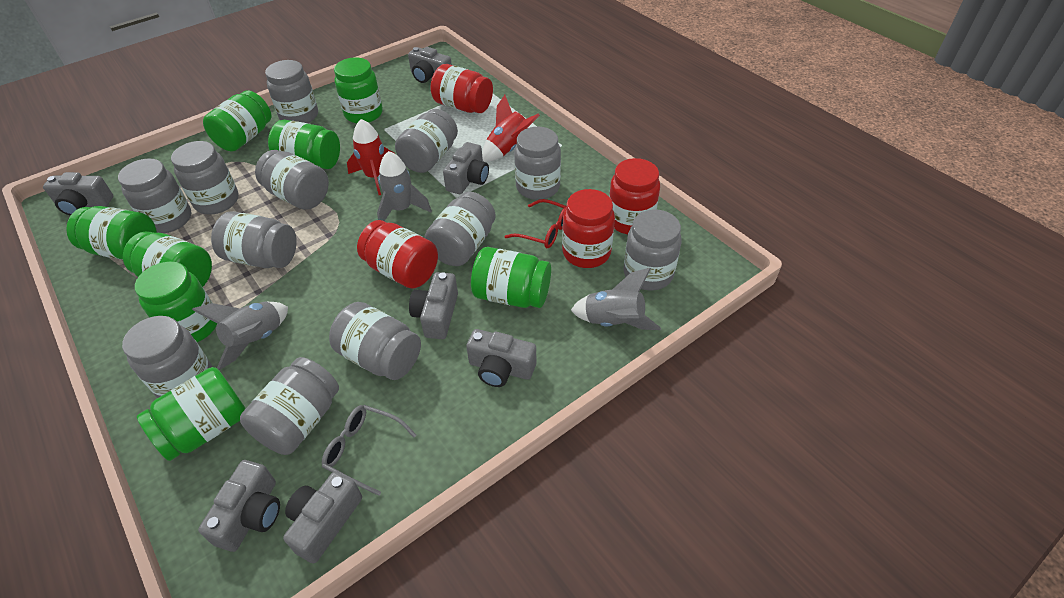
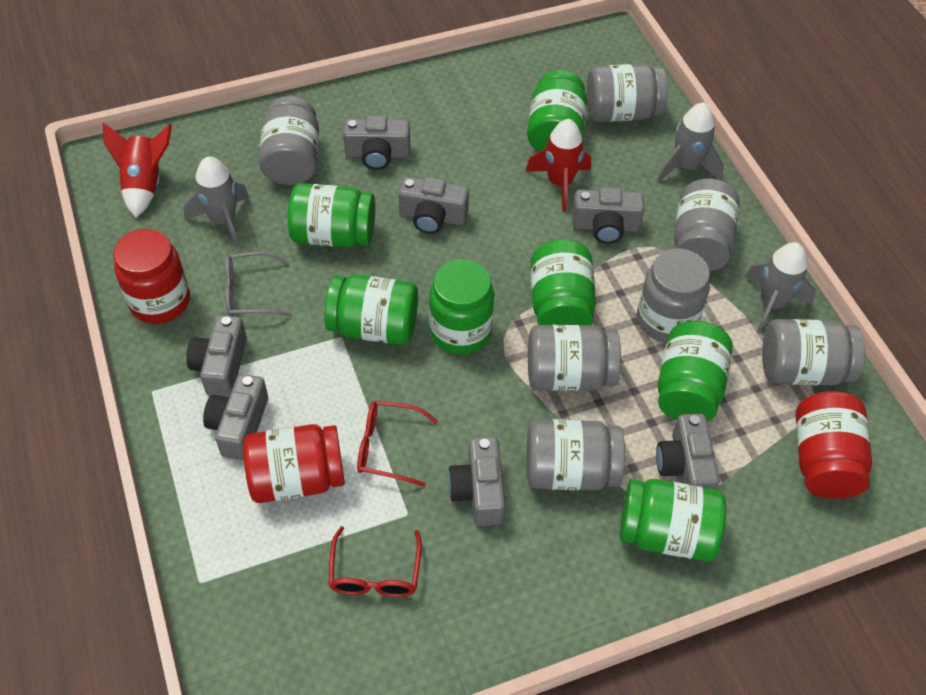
green jar: 8 -> 7
grey jar: 12 -> 7
red glasses: 1 -> 2
red jar: 4 -> 3

